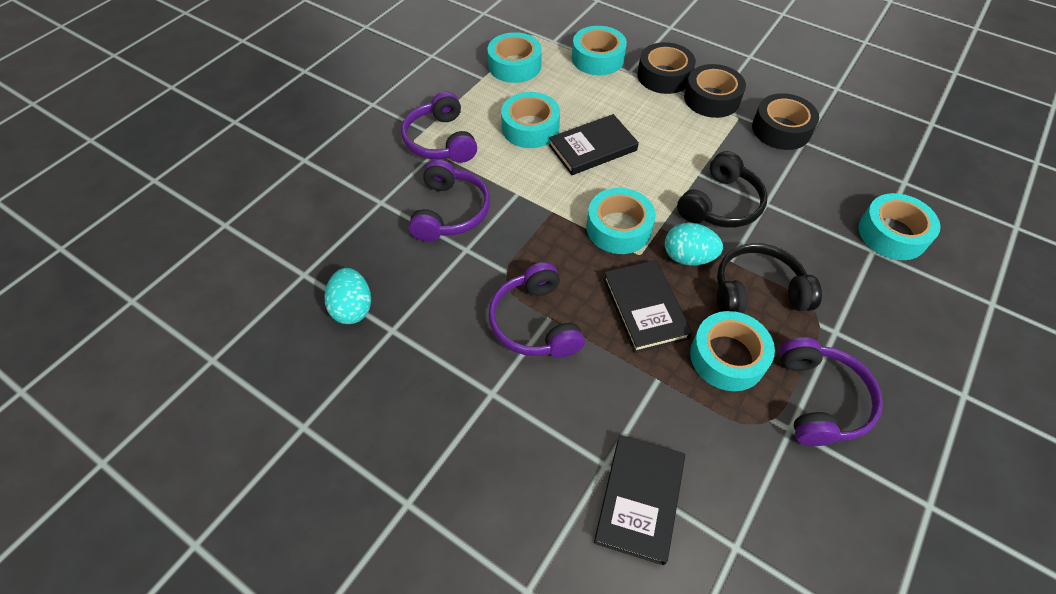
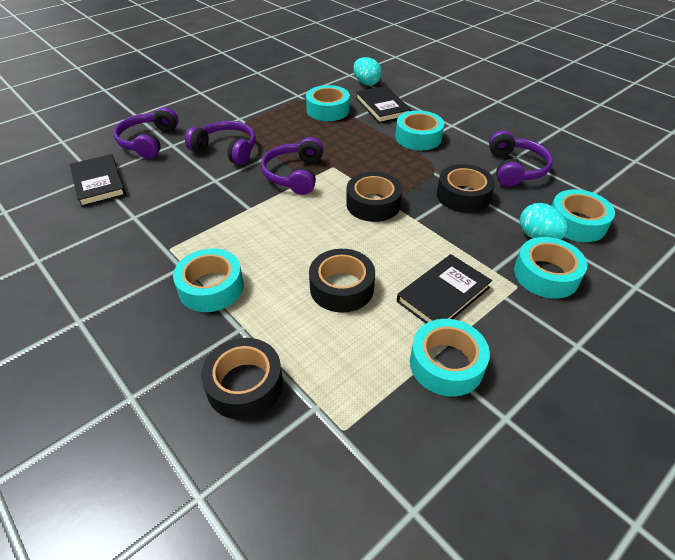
black headphones: 2 -> 0
black tape: 3 -> 4

